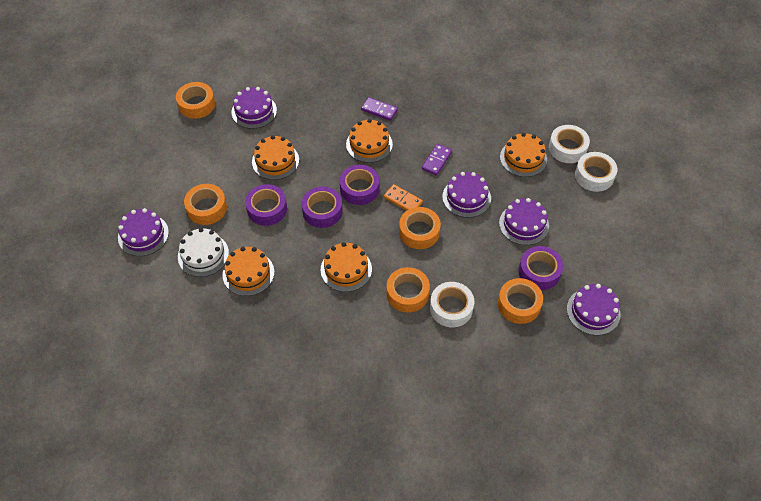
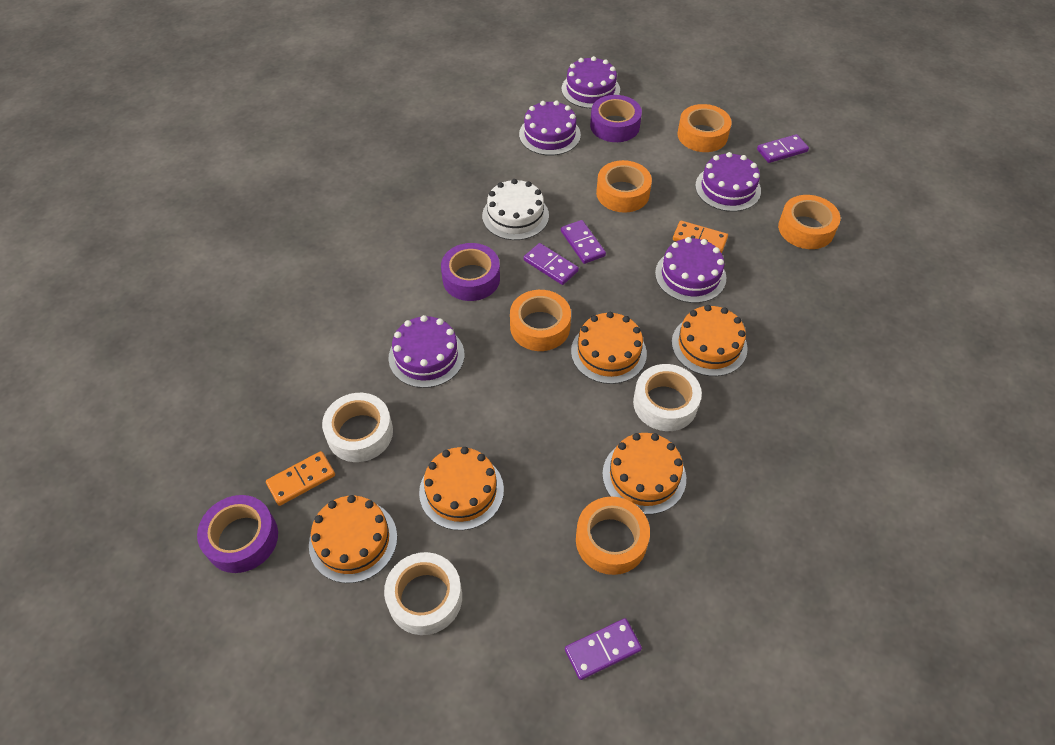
orange domino: 1 -> 2
purple domino: 2 -> 4
purple tape: 4 -> 3

